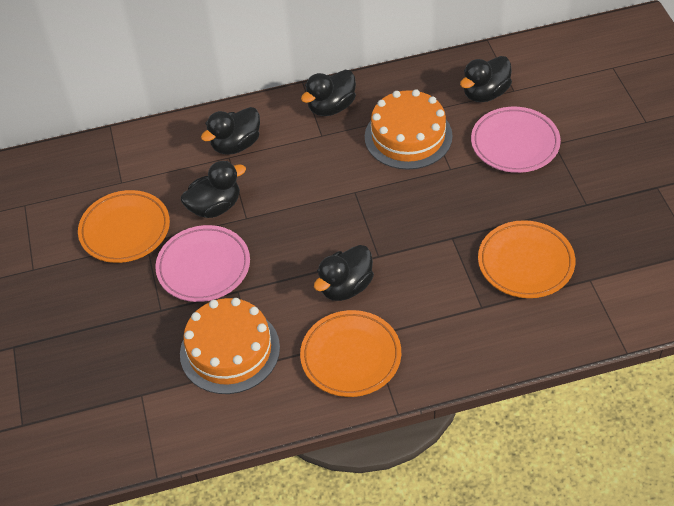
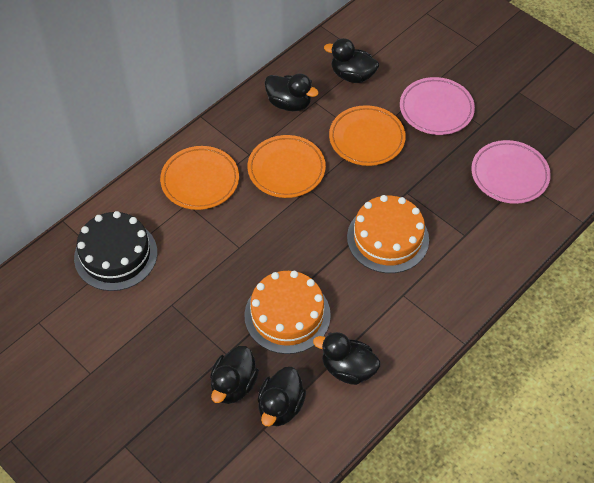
black cake: 0 -> 1

